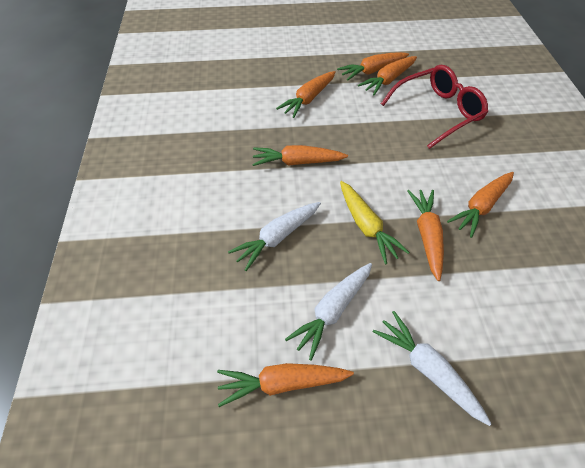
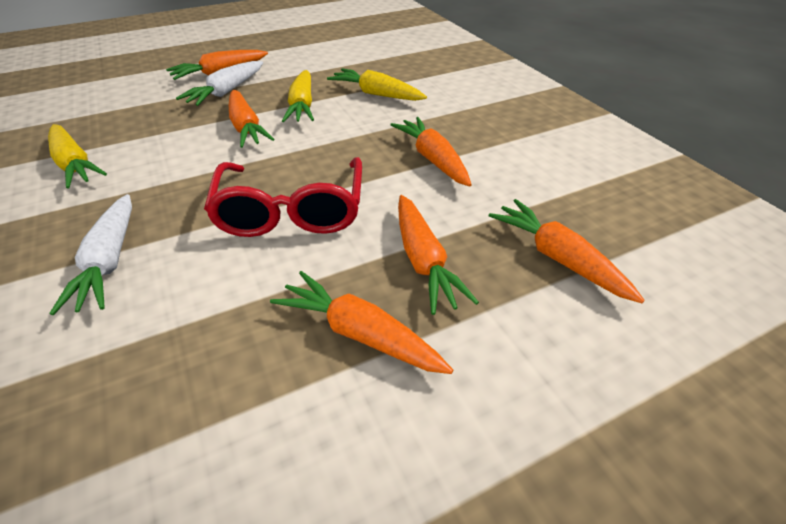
orange carrot: 7 -> 6
white carrot: 3 -> 2
yellow carrot: 1 -> 3

